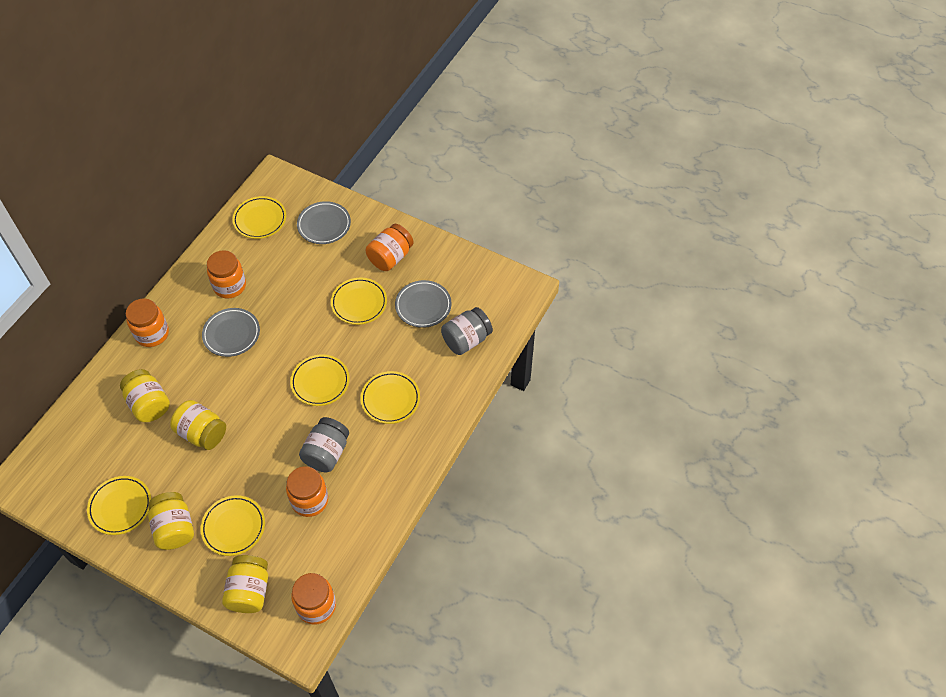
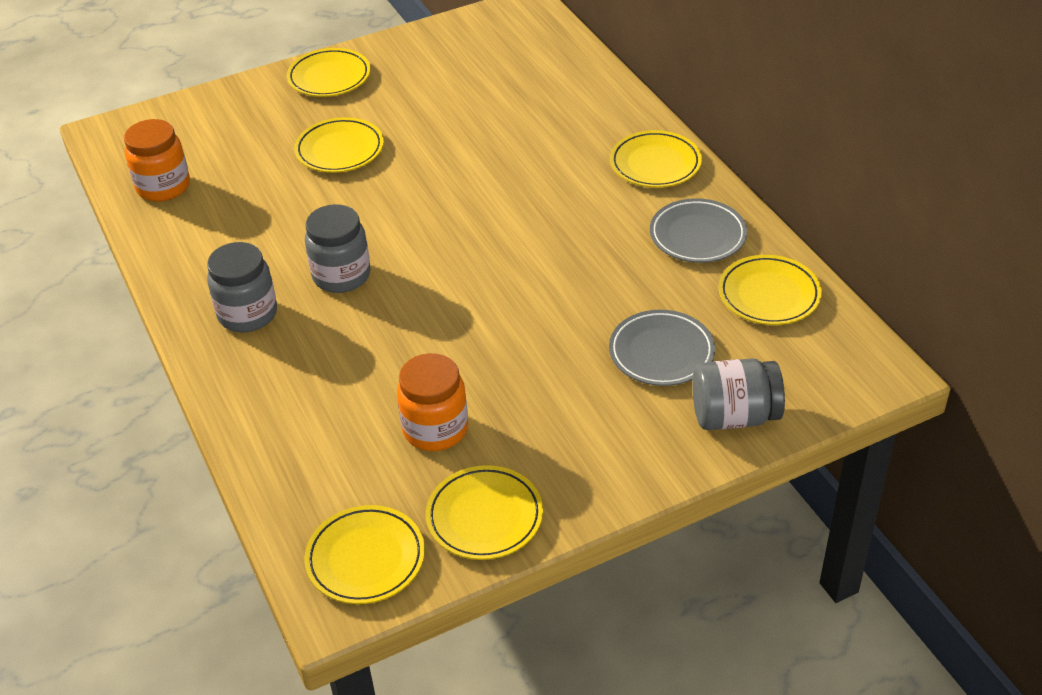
grey jar: 2 -> 3
grey plate: 3 -> 2
orange jar: 5 -> 2
yellow jar: 4 -> 0

